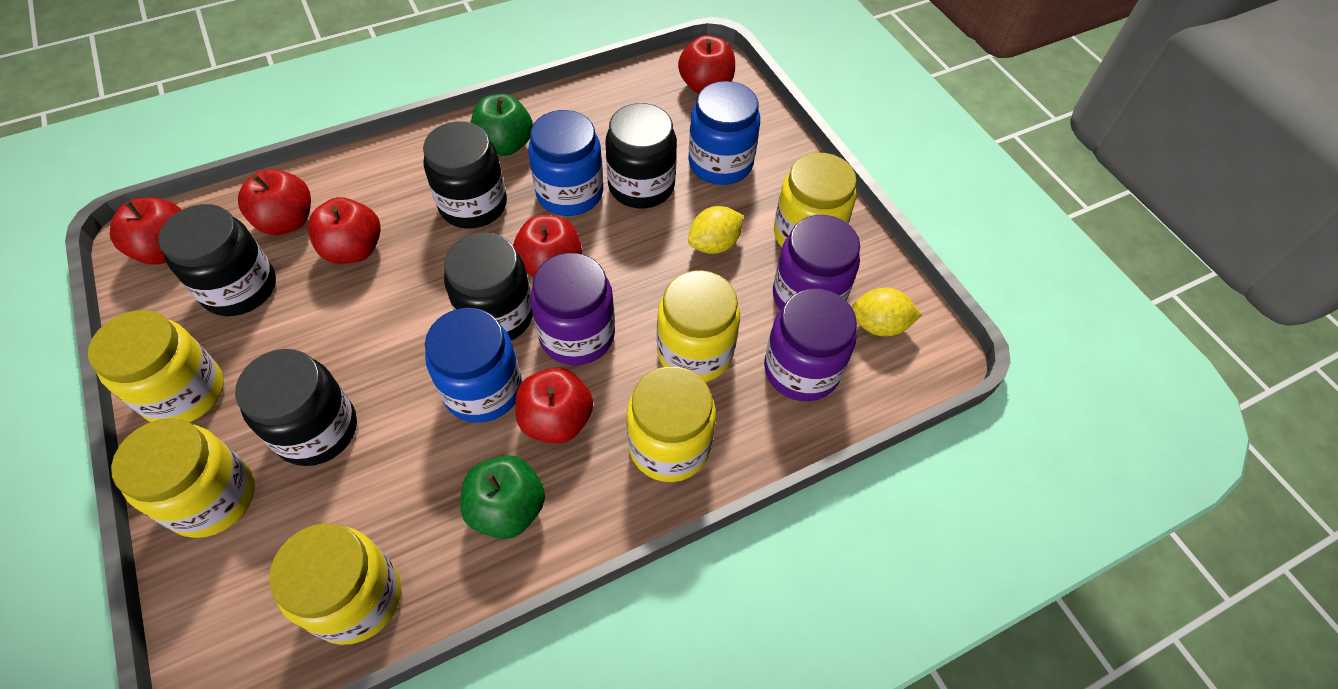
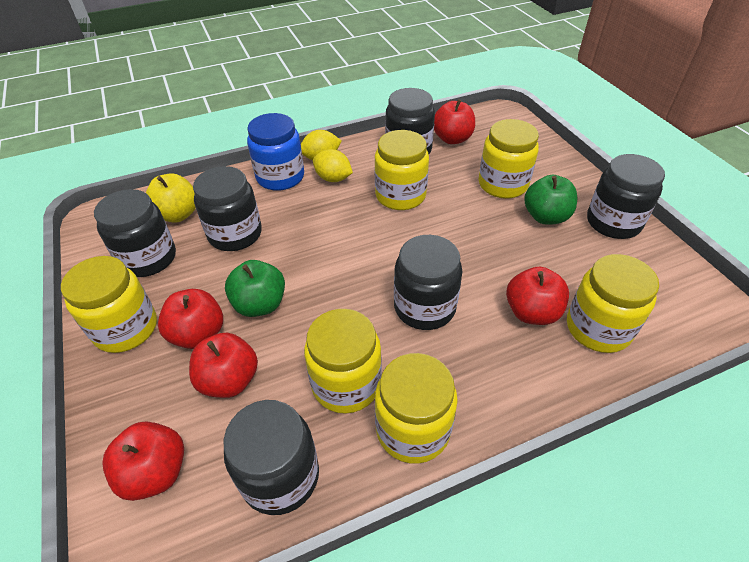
black jar: 5 -> 6
blue jar: 3 -> 1
purple jar: 3 -> 0
red apple: 6 -> 5
yellow apple: 0 -> 1

